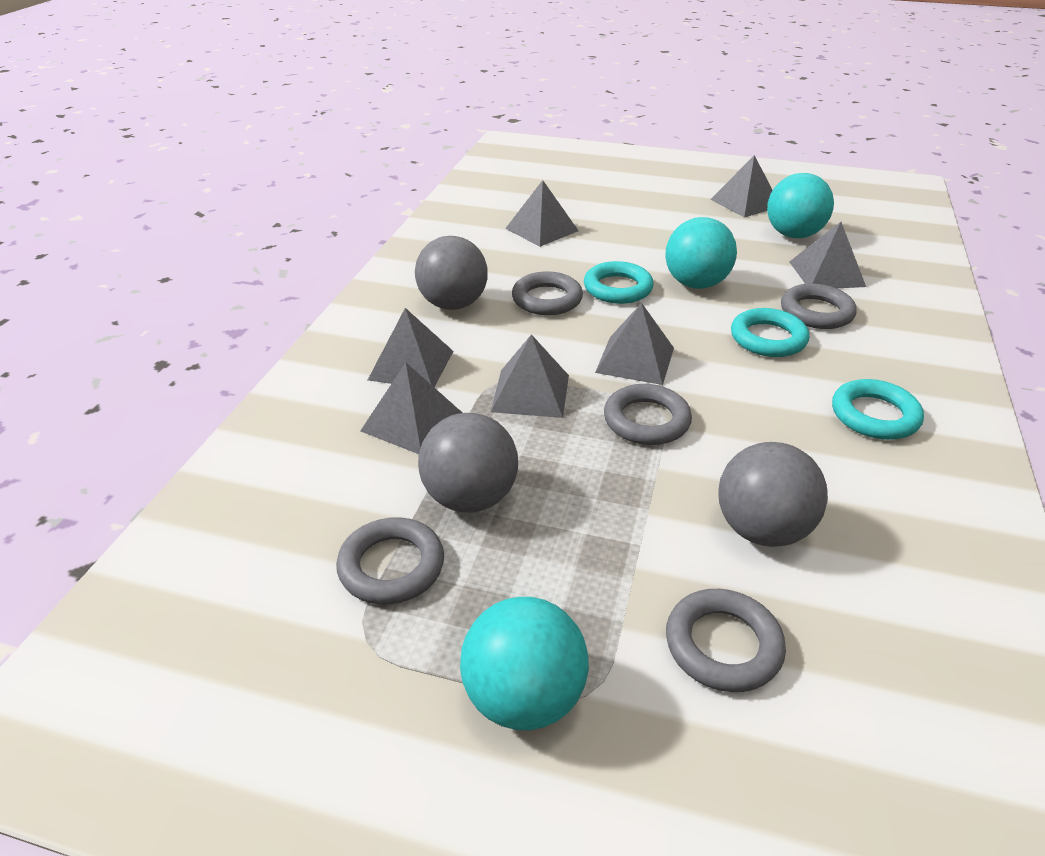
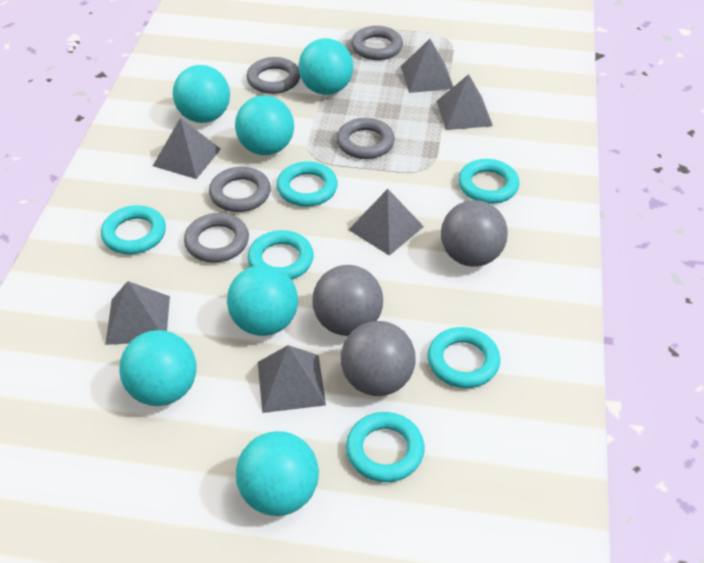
grey pyramid: 7 -> 6
turquoise ball: 3 -> 6
turquoise ring: 3 -> 6

